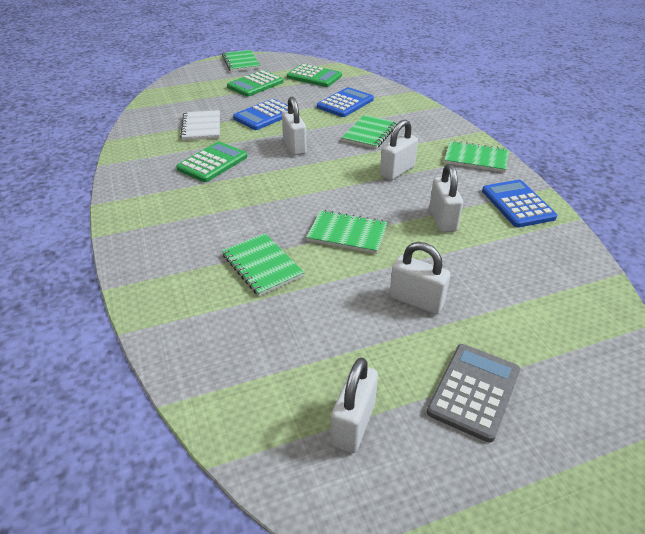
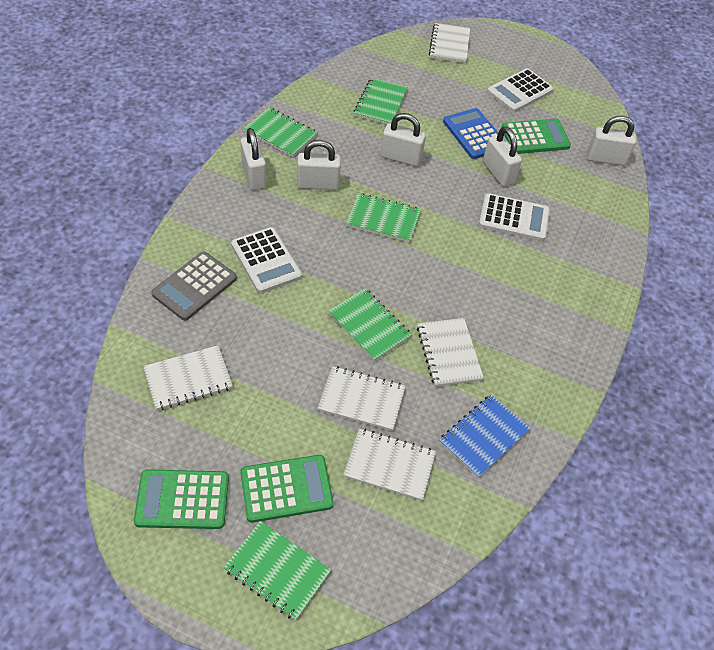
blue calculator: 3 -> 1
blue notebook: 0 -> 1
white calculator: 0 -> 3
white notebook: 1 -> 5

